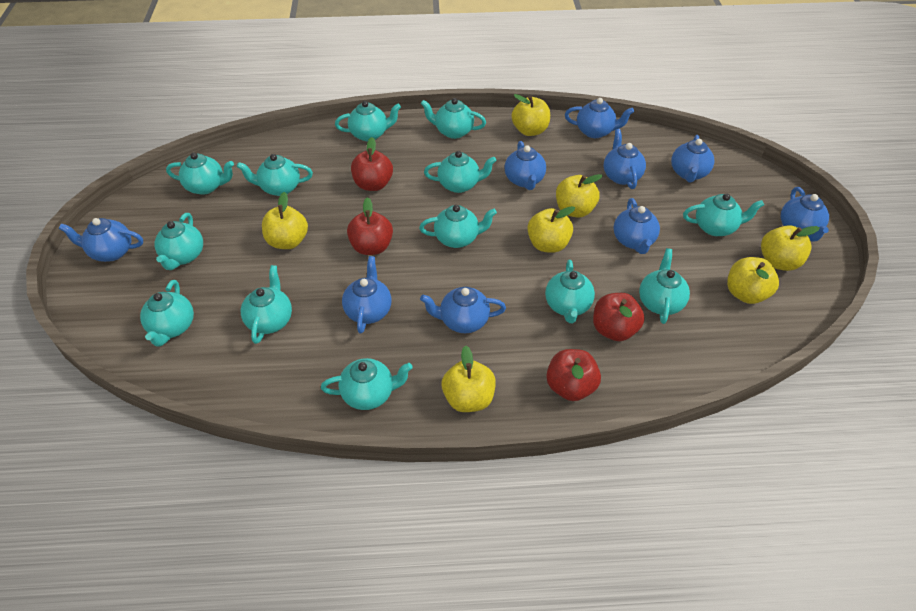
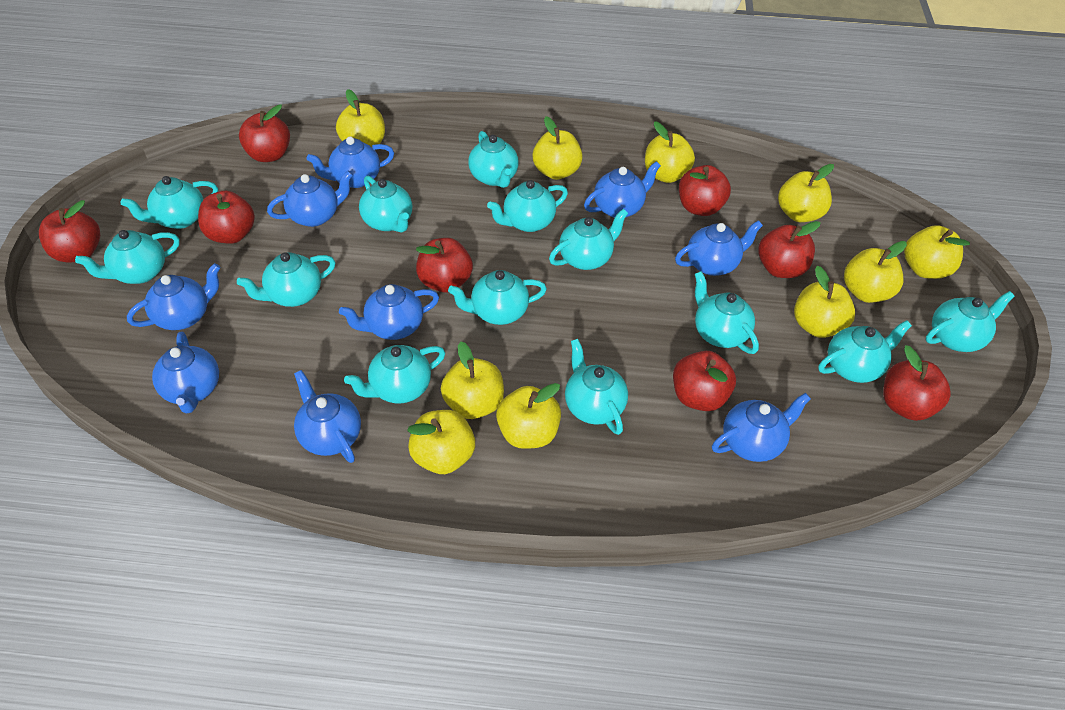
red apple: 4 -> 8
yellow apple: 7 -> 10

